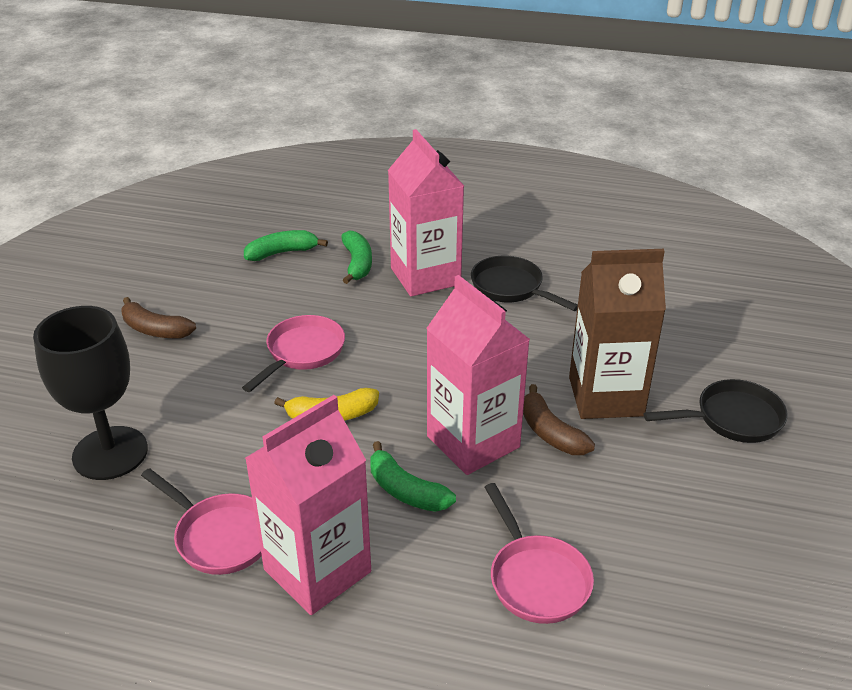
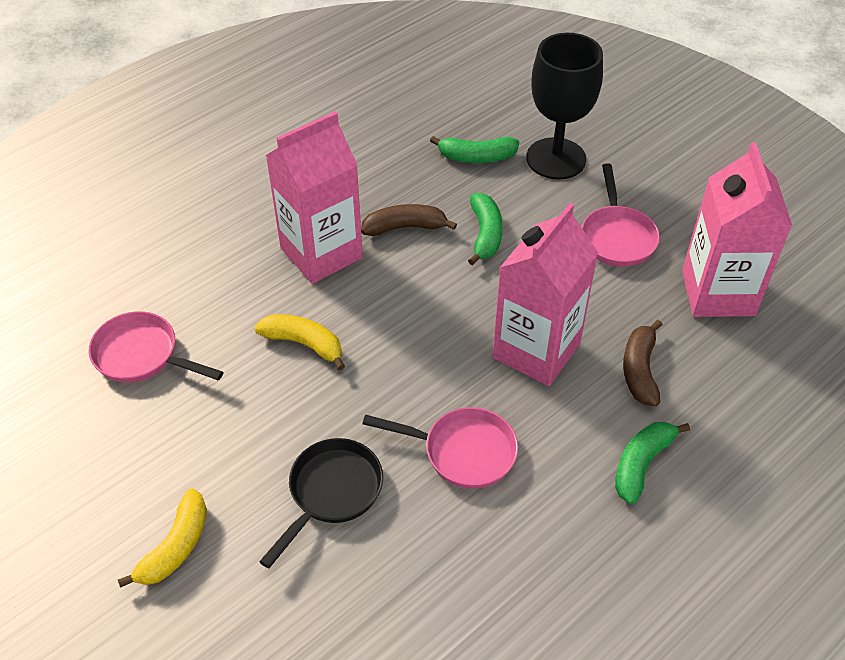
black pan: 2 -> 1
brown carton: 1 -> 0
yellow banana: 1 -> 2

